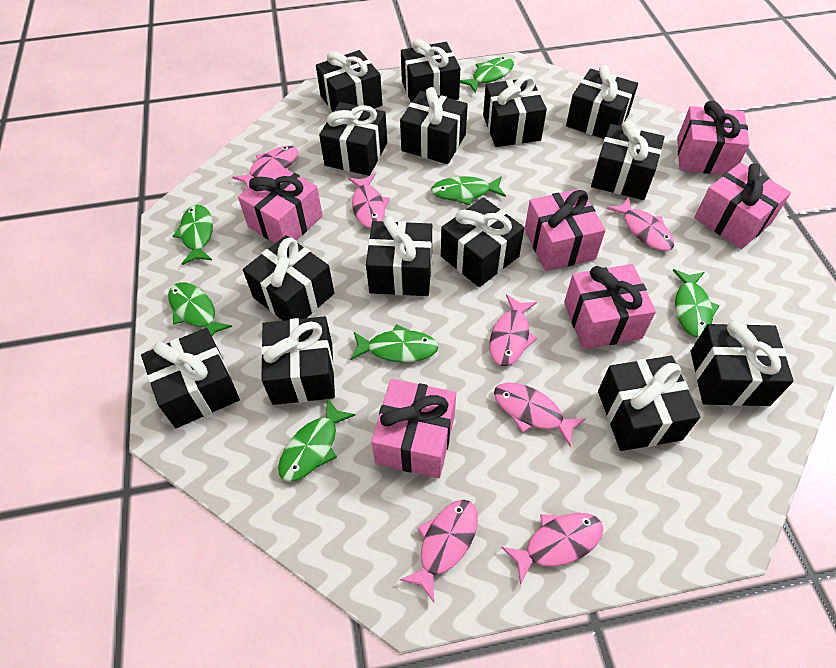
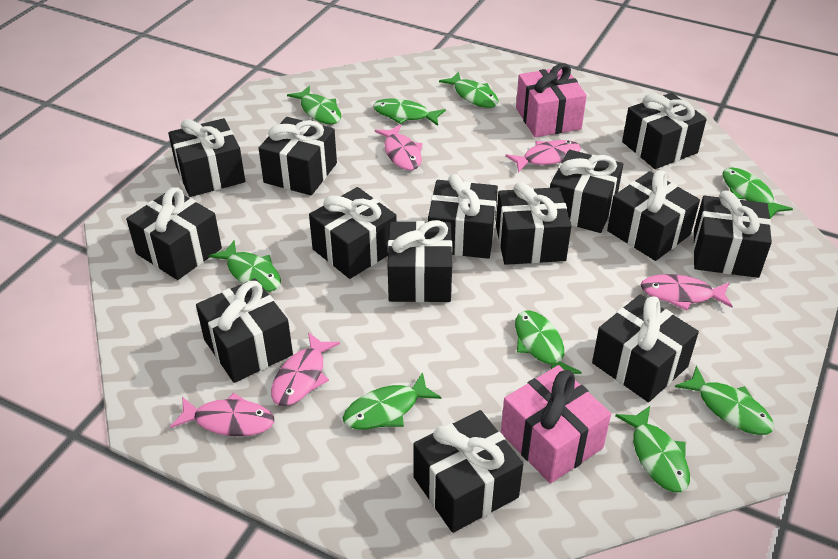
green fish: 7 -> 9
pink fish: 7 -> 5
pink gift: 6 -> 2

